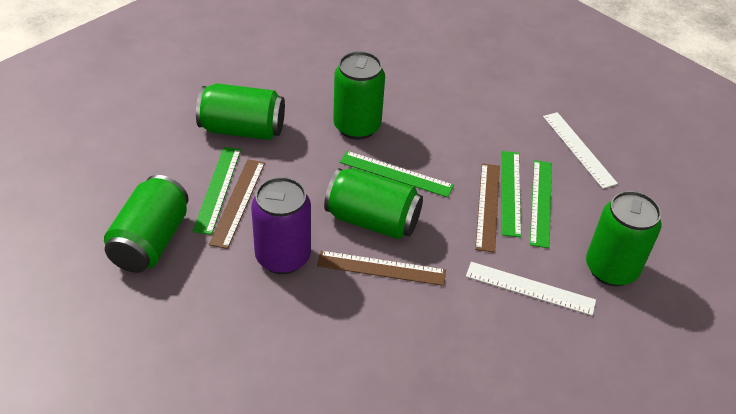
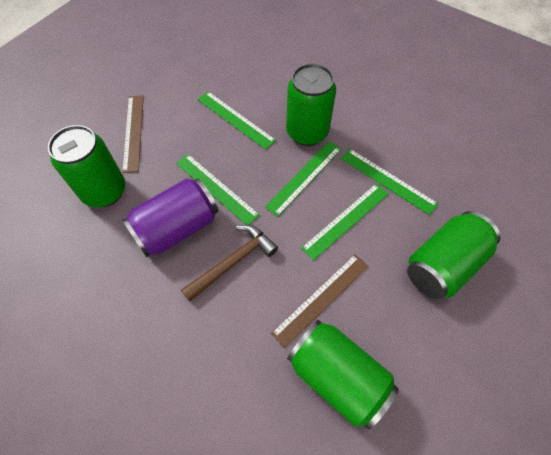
brown hammer: 0 -> 1
brown ruler: 3 -> 2
green can: 5 -> 4
green ruler: 4 -> 5
white ruler: 2 -> 0

